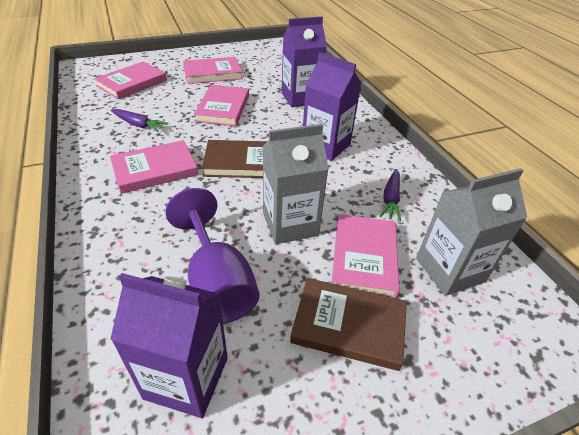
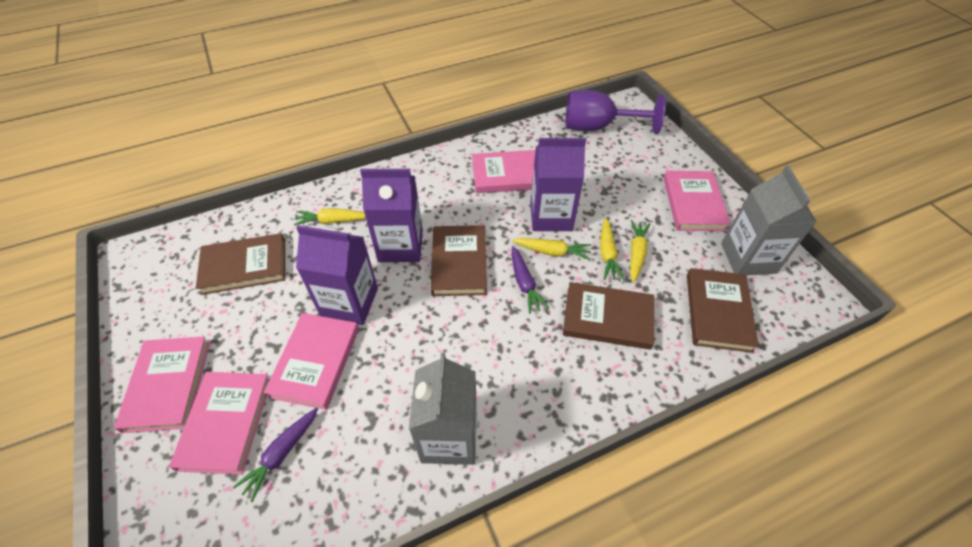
brown book: 2 -> 4
yellow carrot: 0 -> 4

